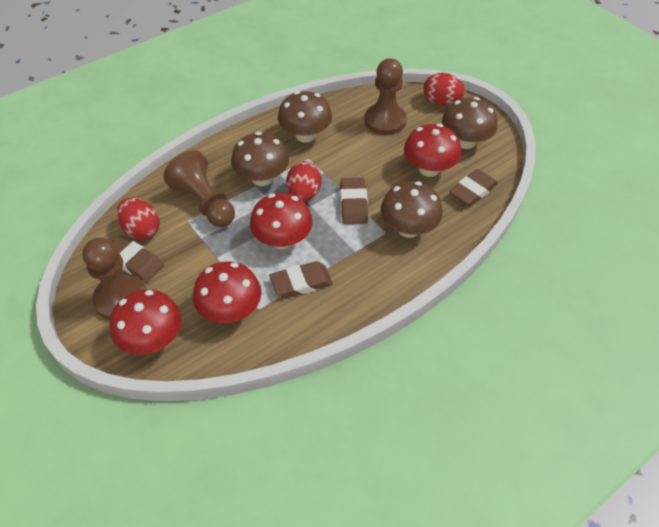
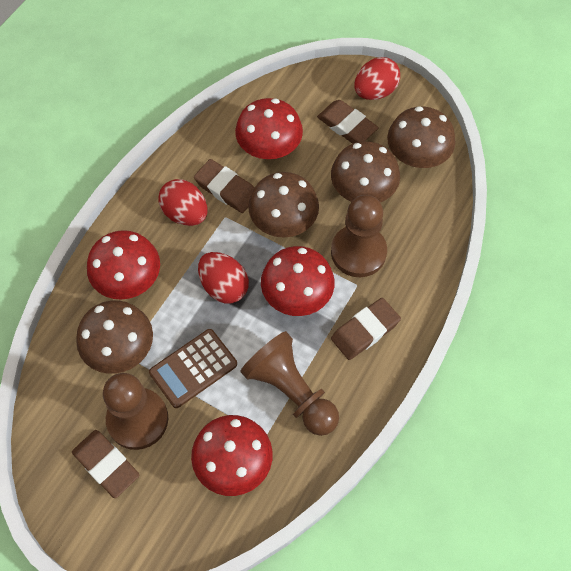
brown calculator: 0 -> 1

